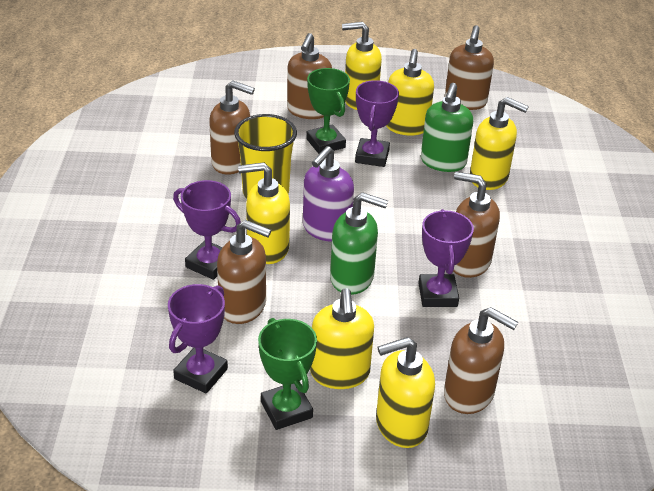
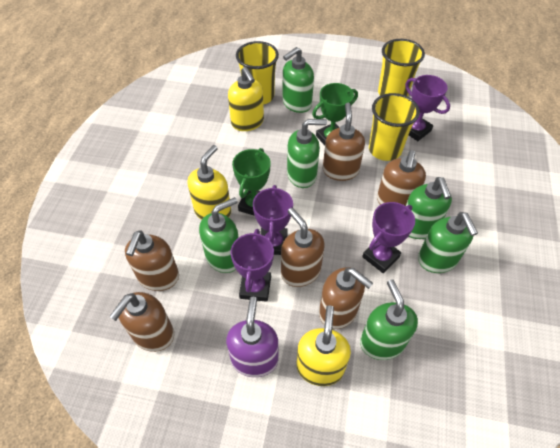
green soap dispenser: 2 -> 6
yellow cup: 1 -> 3
yellow soap dispenser: 6 -> 3

